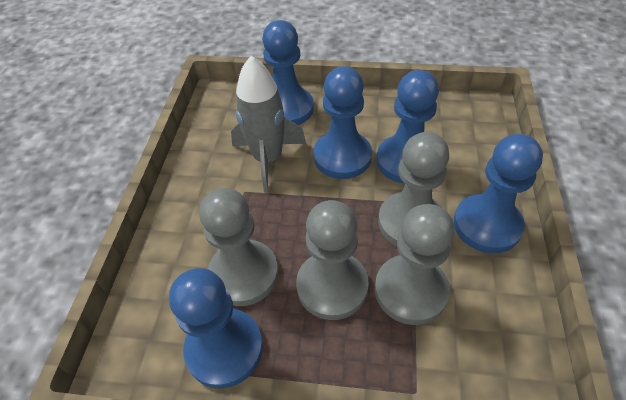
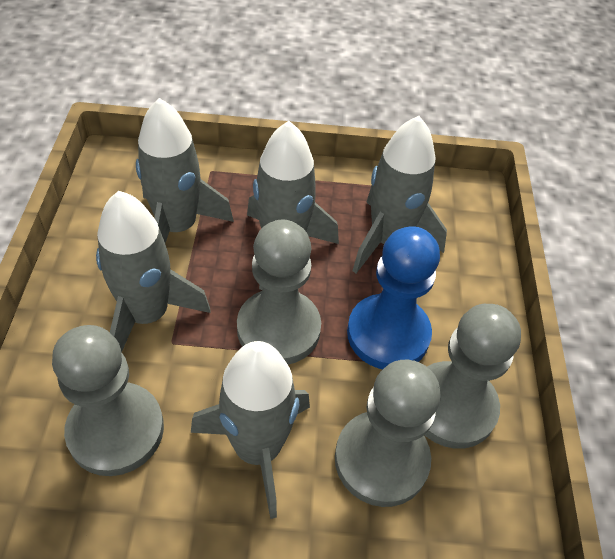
blue pawn: 5 -> 1
grey rocket: 1 -> 5

